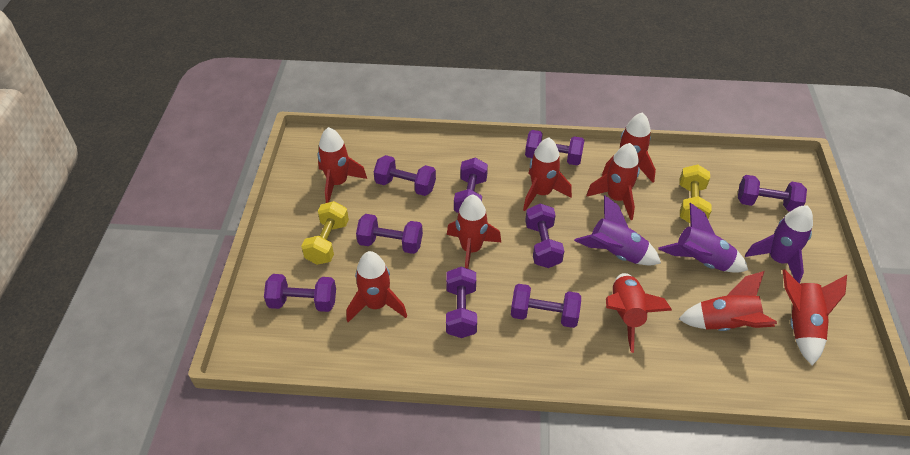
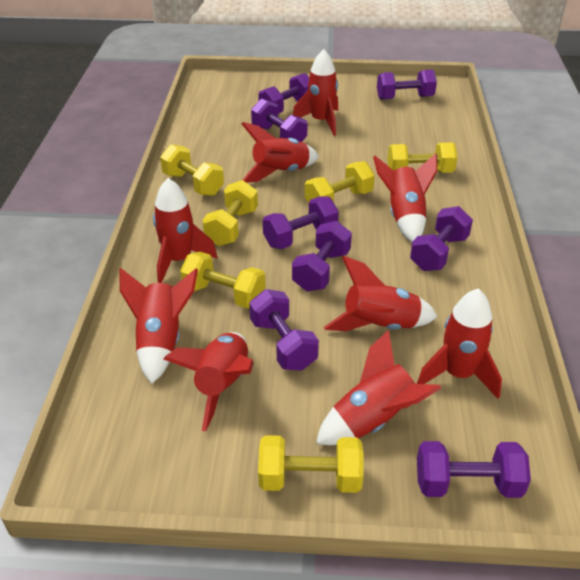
purple dumbbell: 9 -> 8
purple rocket: 3 -> 0
yellow dumbbell: 2 -> 6

